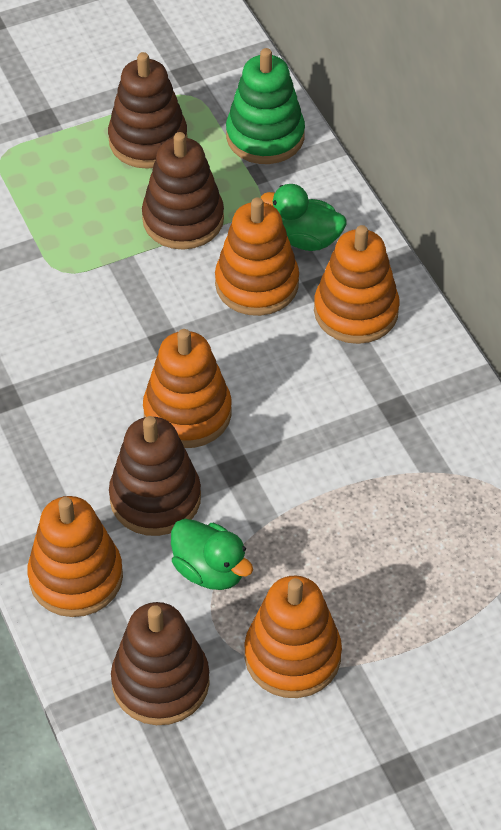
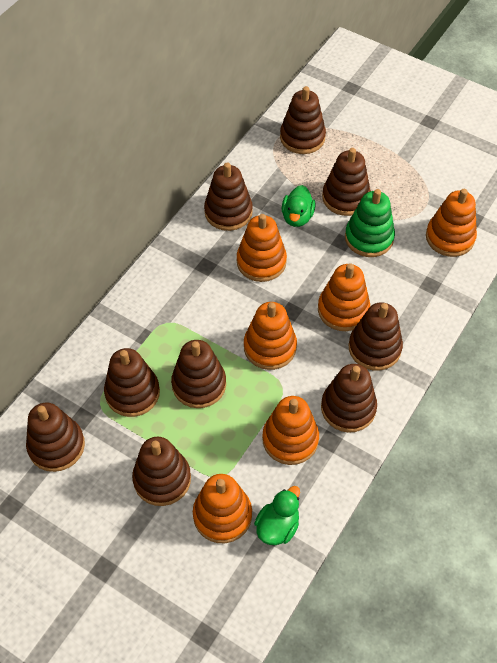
brown stacking toy: 4 -> 9
orange stacking toy: 5 -> 6

